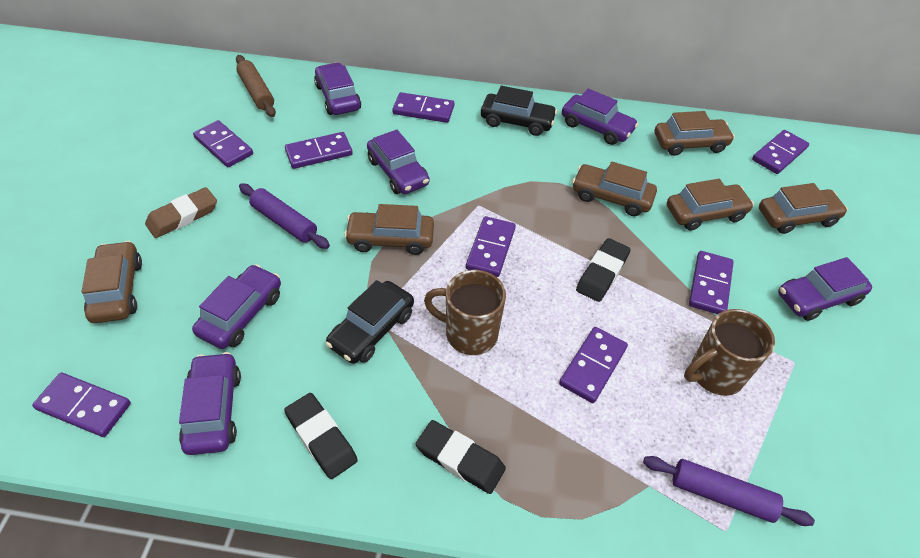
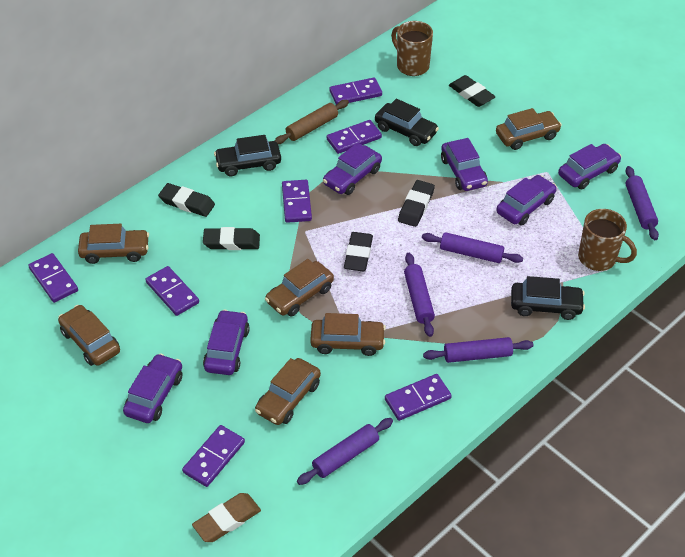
black car: 2 -> 3
black eraser: 3 -> 5
purple domino: 8 -> 7
purple rolling pin: 2 -> 5

